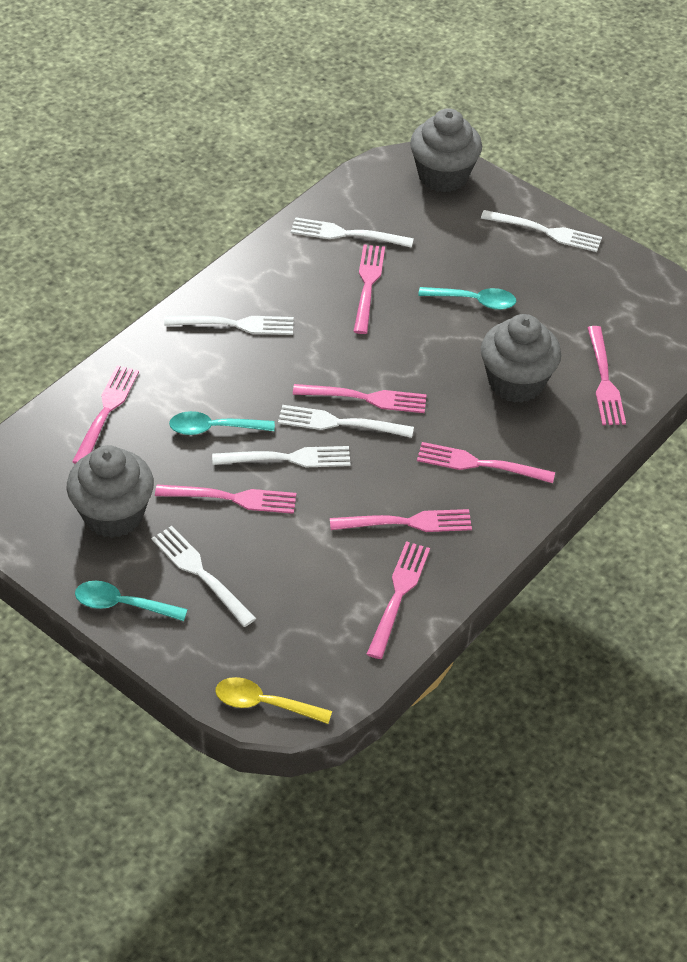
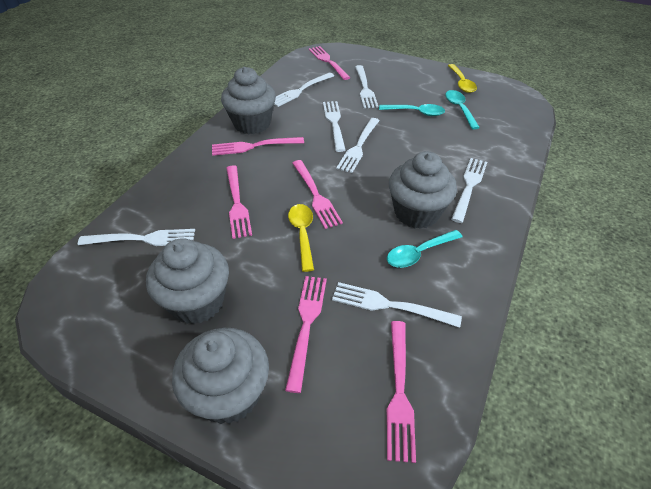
grey cupcake: 3 -> 4
pink fork: 8 -> 6
white fork: 6 -> 7
yellow spoon: 1 -> 2

